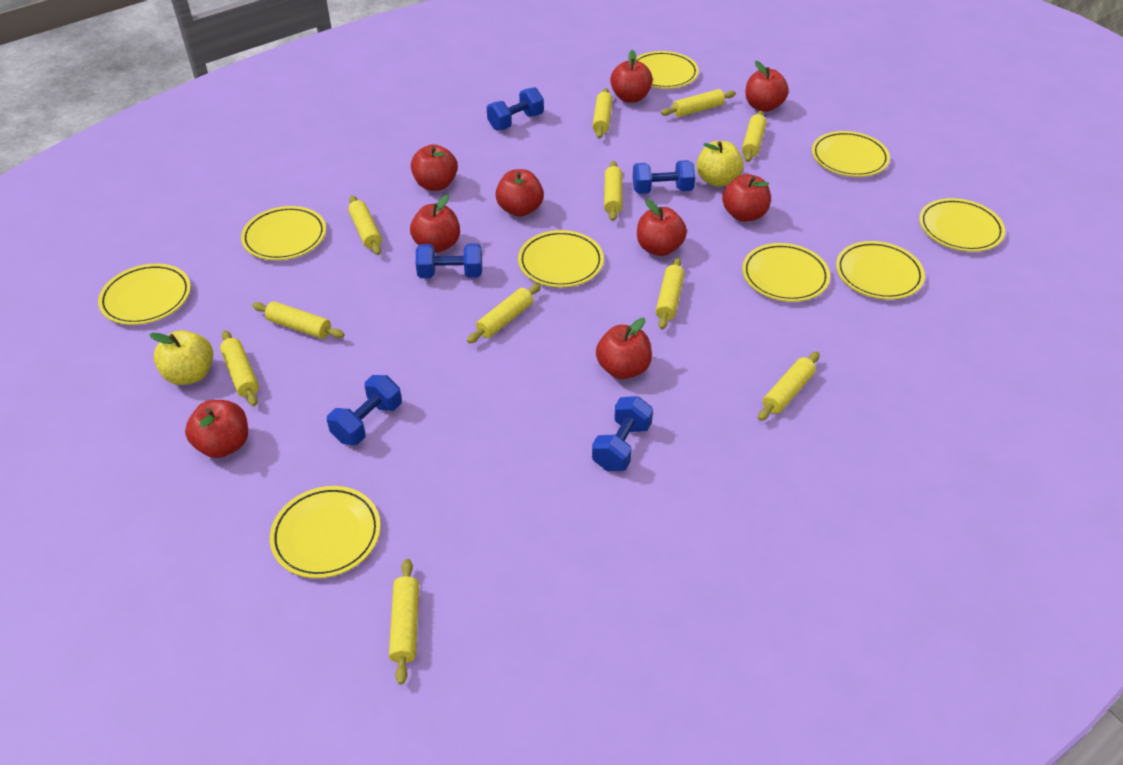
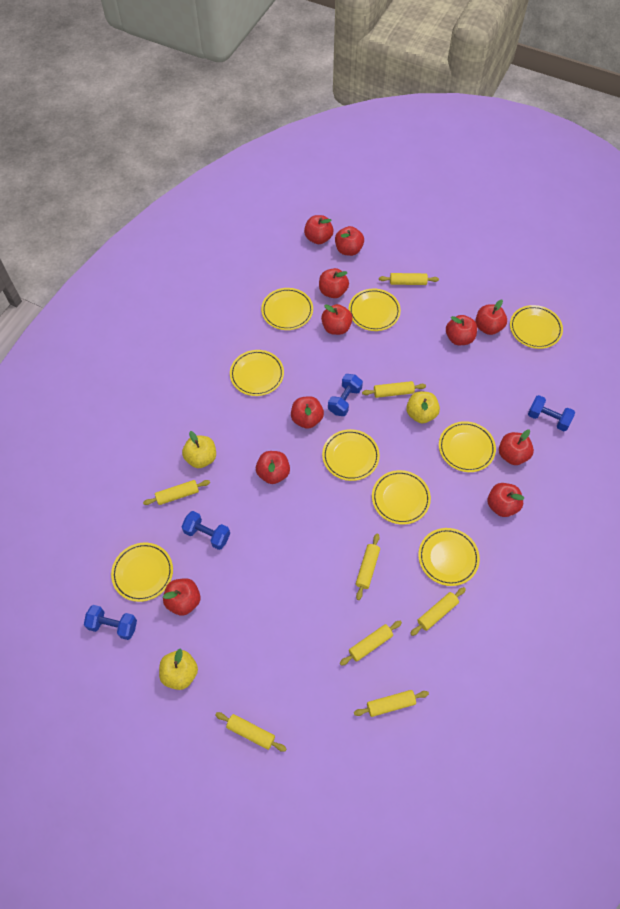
blue dumbbell: 5 -> 4
red apple: 9 -> 11
yellow apple: 2 -> 3
yellow rolling pin: 11 -> 8

